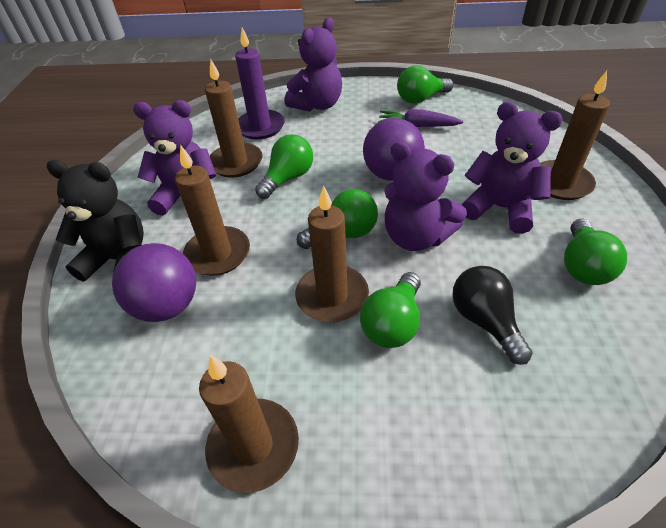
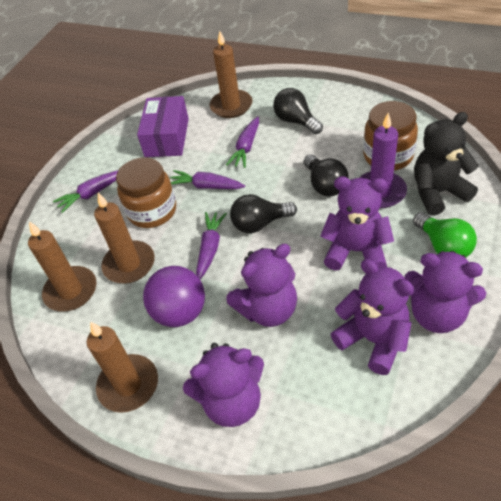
black light bulb: 1 -> 3
brown candle: 5 -> 4
brown jar: 0 -> 2
green light bulb: 5 -> 1
purple ball: 2 -> 1
purple box: 0 -> 1
purple carrot: 1 -> 4
purple teddy bear: 4 -> 5

